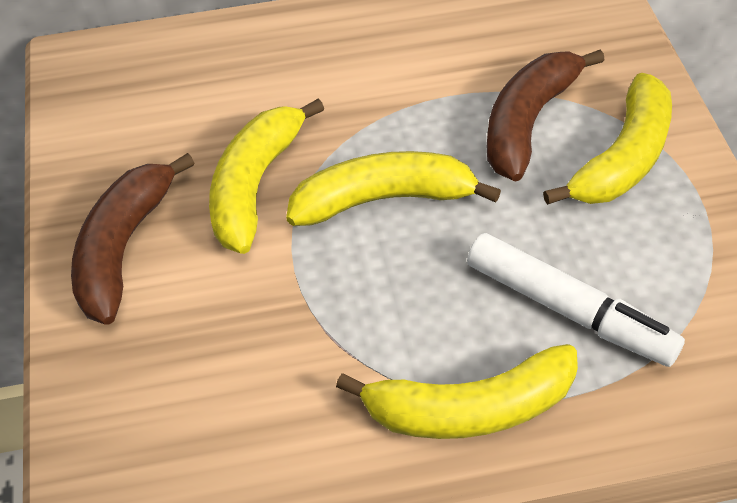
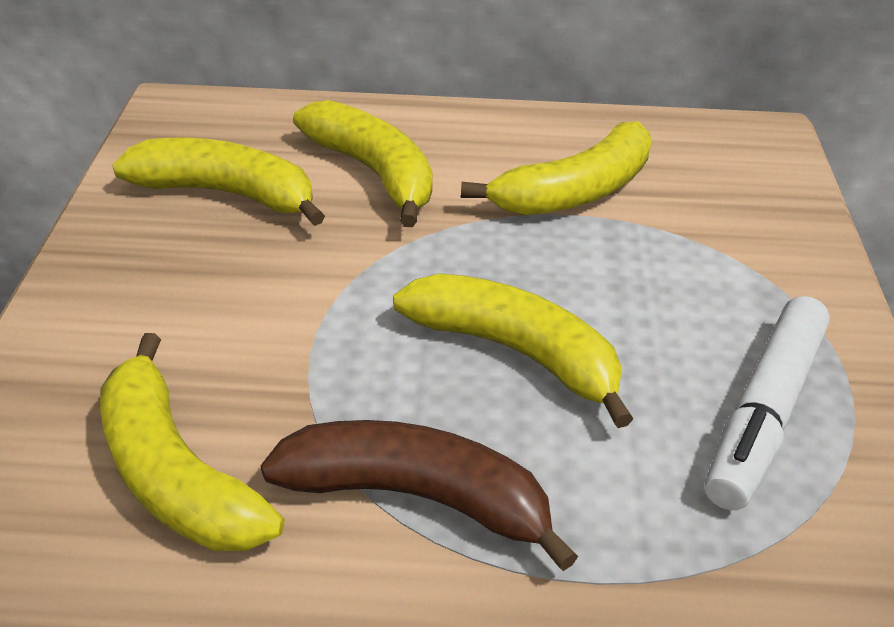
brown banana: 2 -> 1
yellow banana: 4 -> 5

